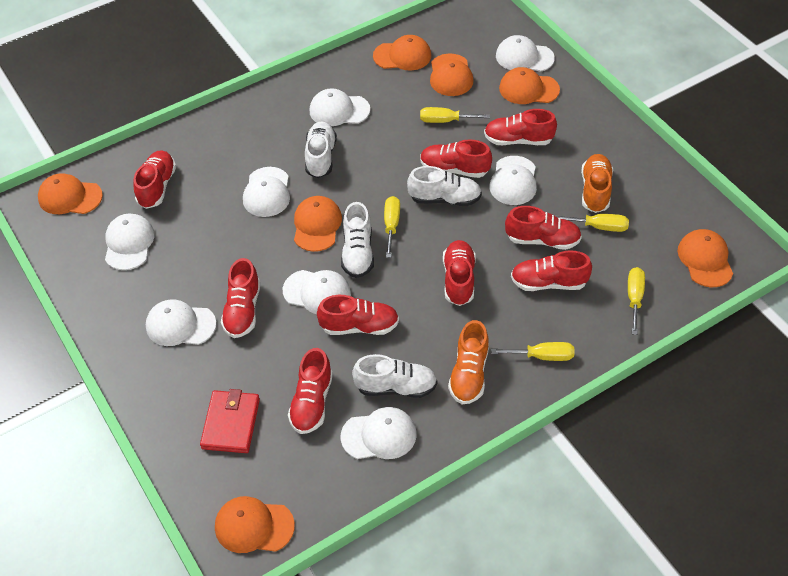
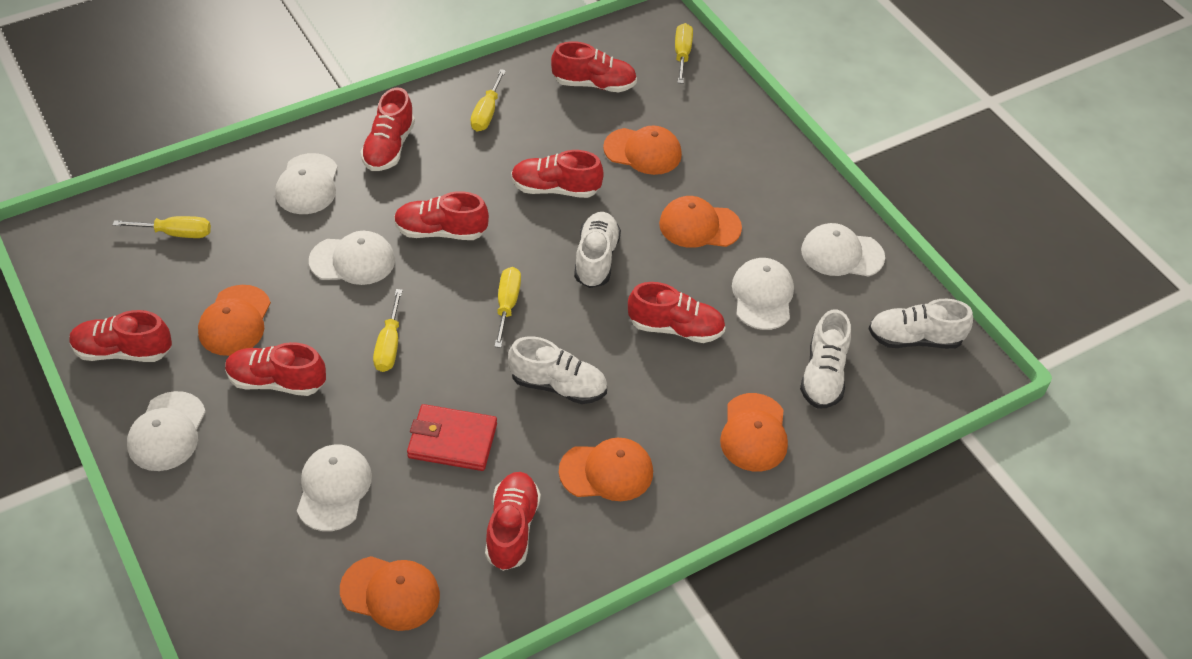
orange cap: 7 -> 6
orange shoe: 2 -> 0
red shoe: 9 -> 8
white cap: 8 -> 6

